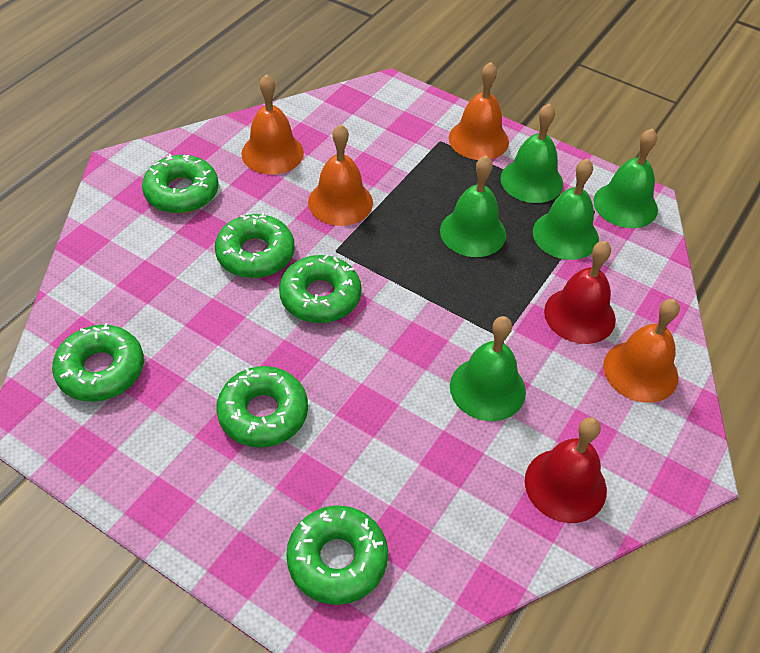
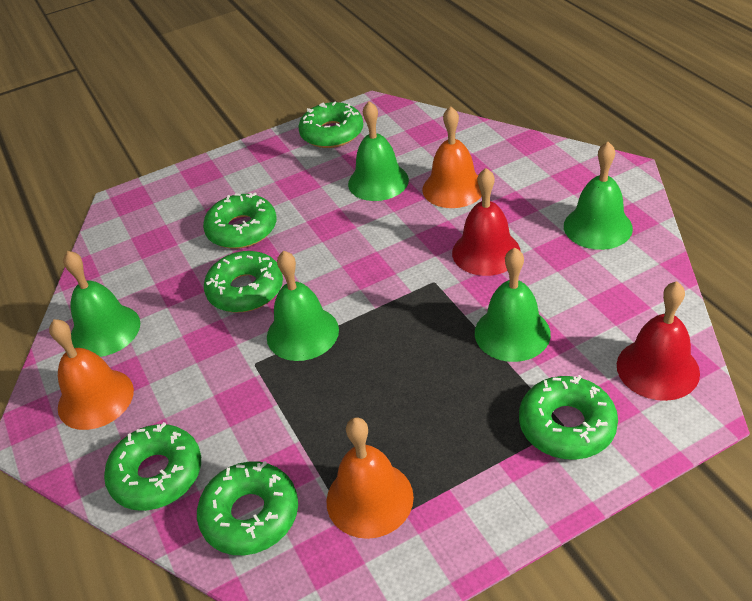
orange bell: 4 -> 3

